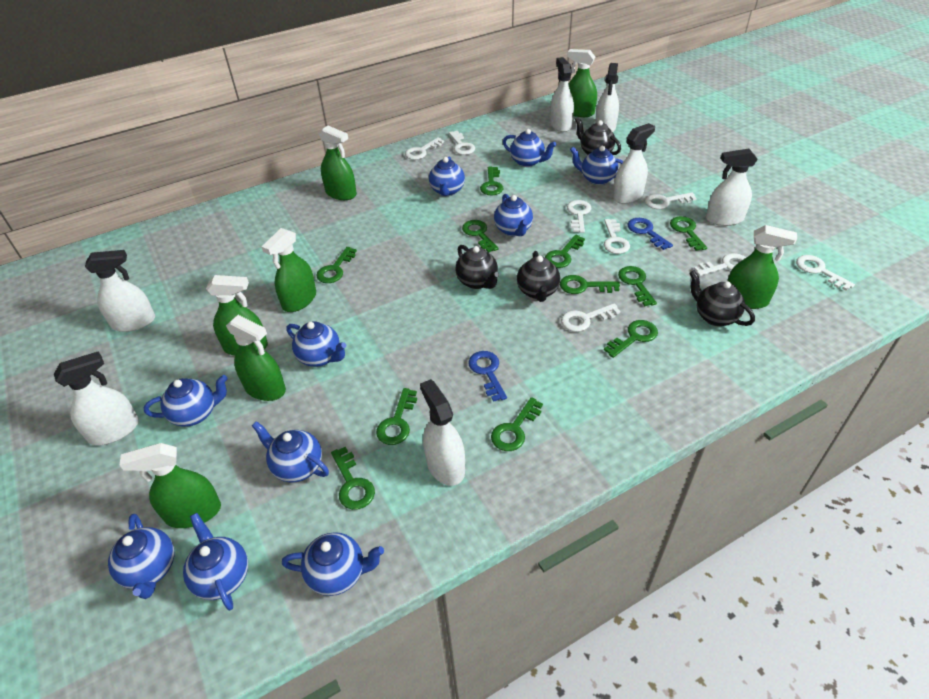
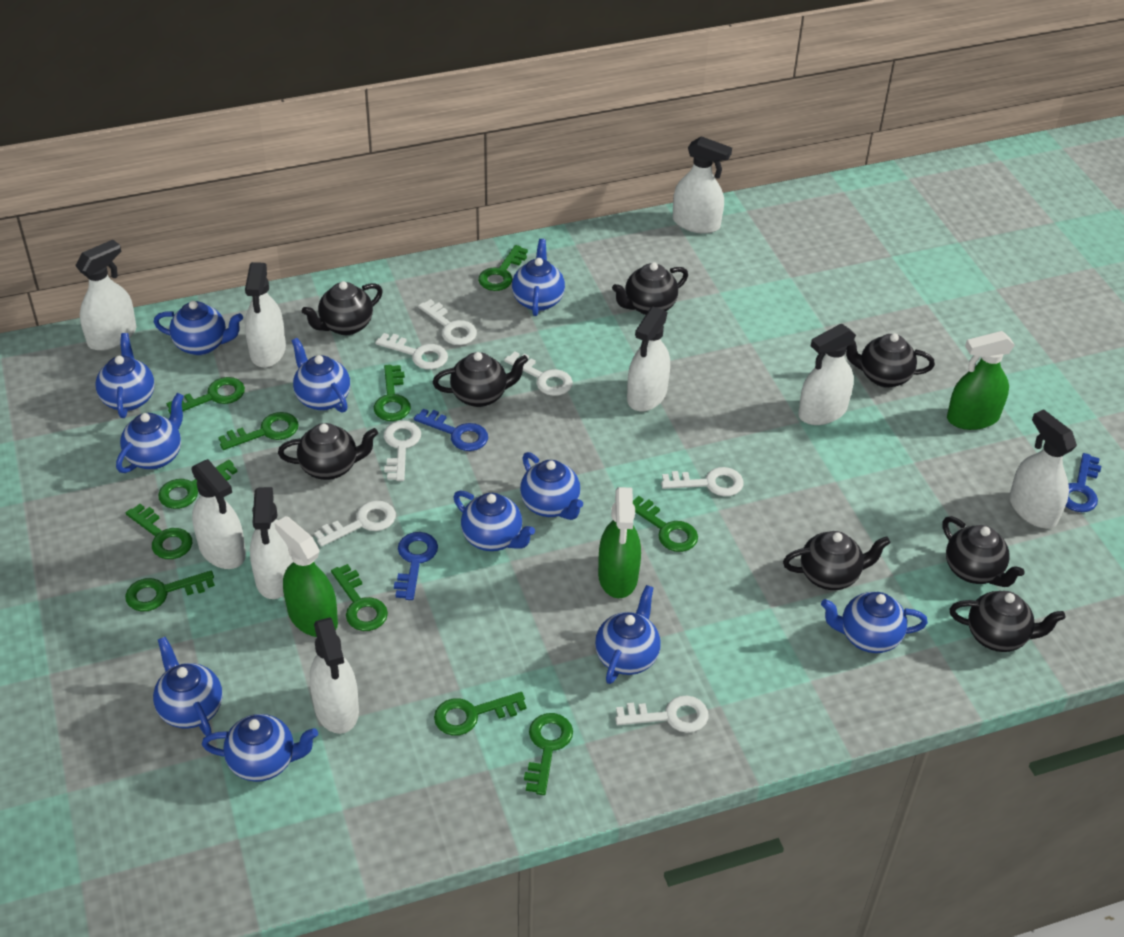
black teapot: 4 -> 8
blue key: 2 -> 3
blue teapot: 10 -> 11
green spray bottle: 7 -> 3
white key: 8 -> 7
white spray bottle: 7 -> 9

